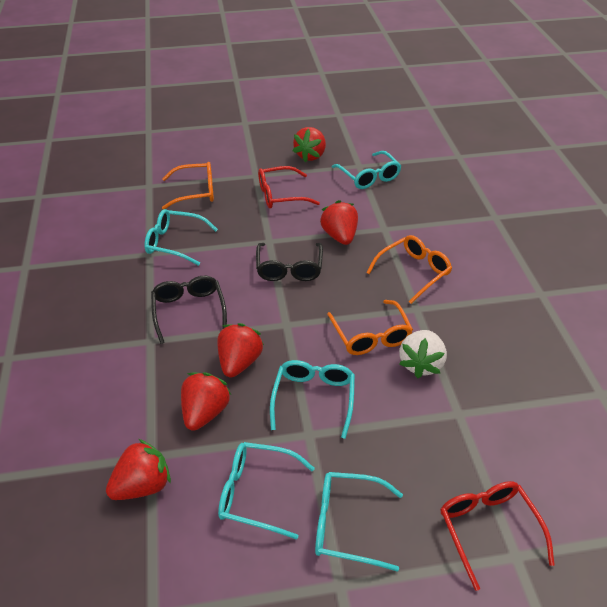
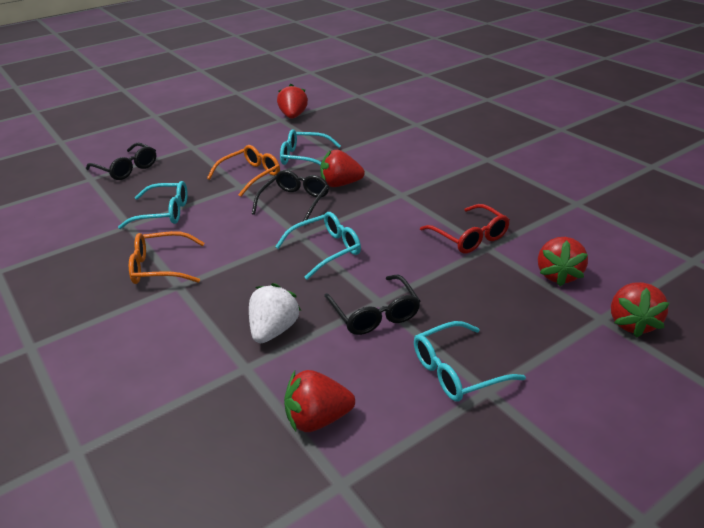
black glasses: 2 -> 3
orange glasses: 3 -> 2
red glasses: 2 -> 1
turquoise glasses: 5 -> 4

